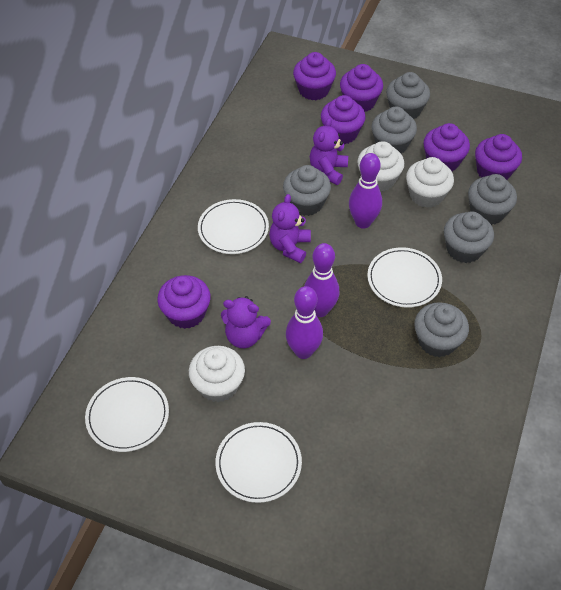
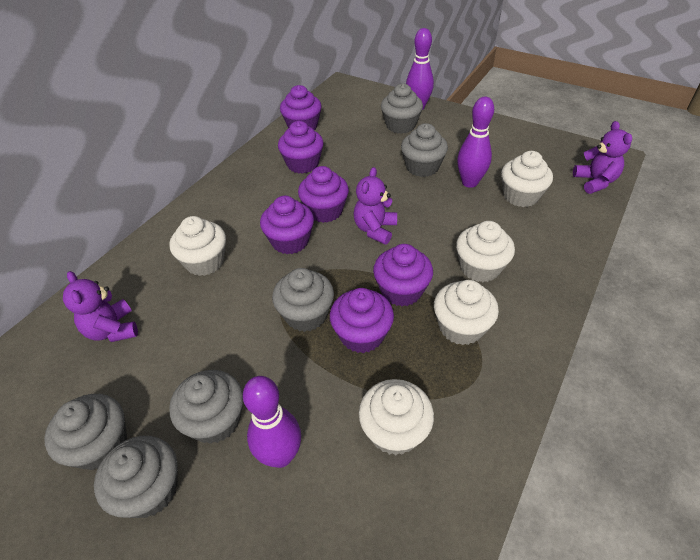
white cupcake: 3 -> 5
white plate: 4 -> 0

